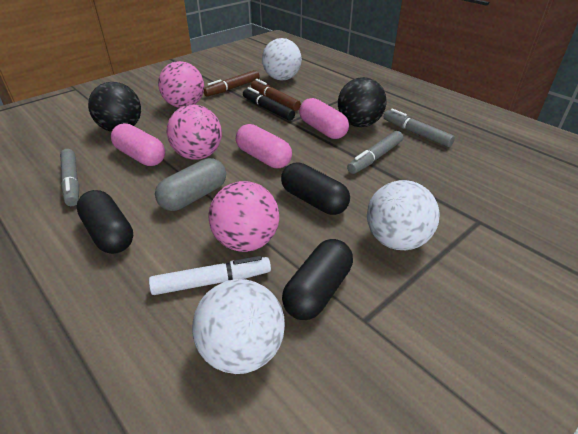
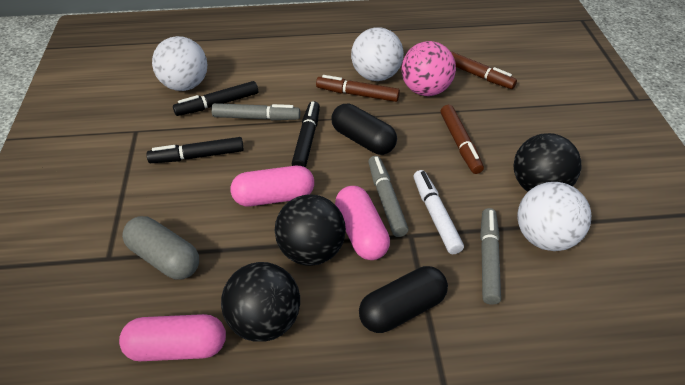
black ball: 2 -> 3
black capsule: 3 -> 2
black marker: 1 -> 3
brown marker: 2 -> 3
pink ball: 3 -> 1

